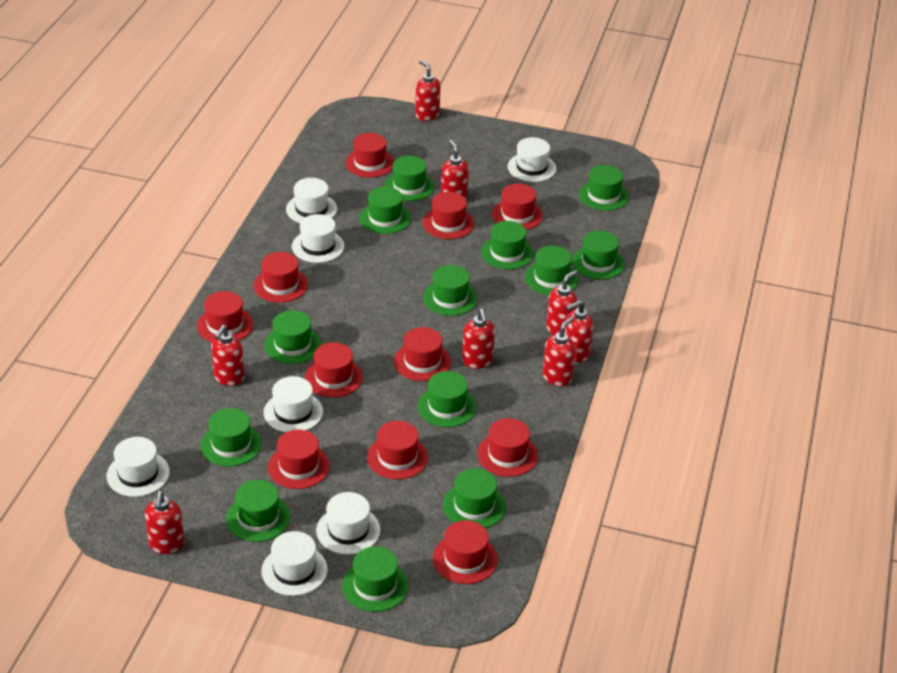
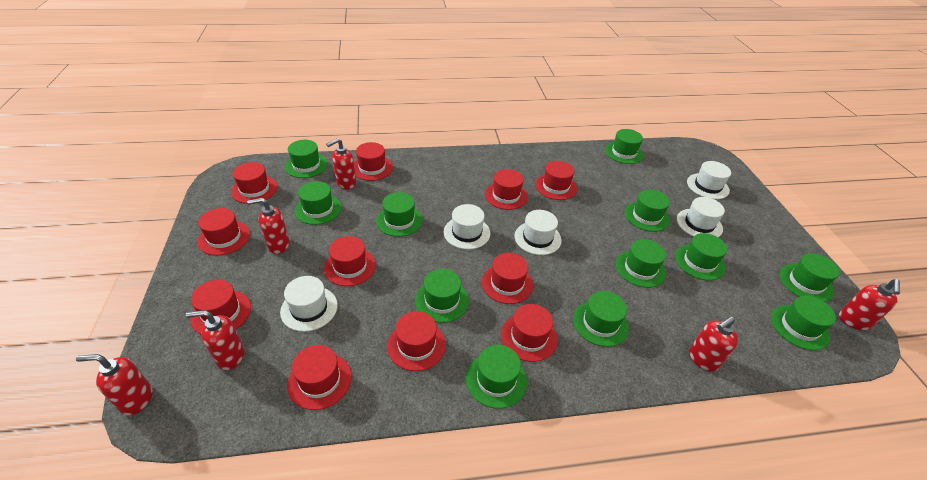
green hat: 13 -> 12
red soap dispenser: 8 -> 6
white hat: 7 -> 5

